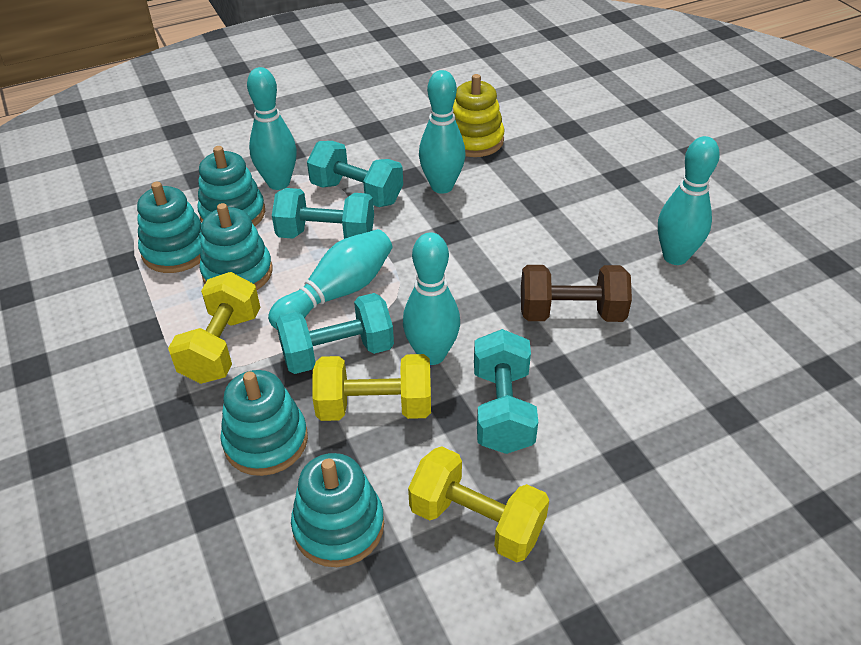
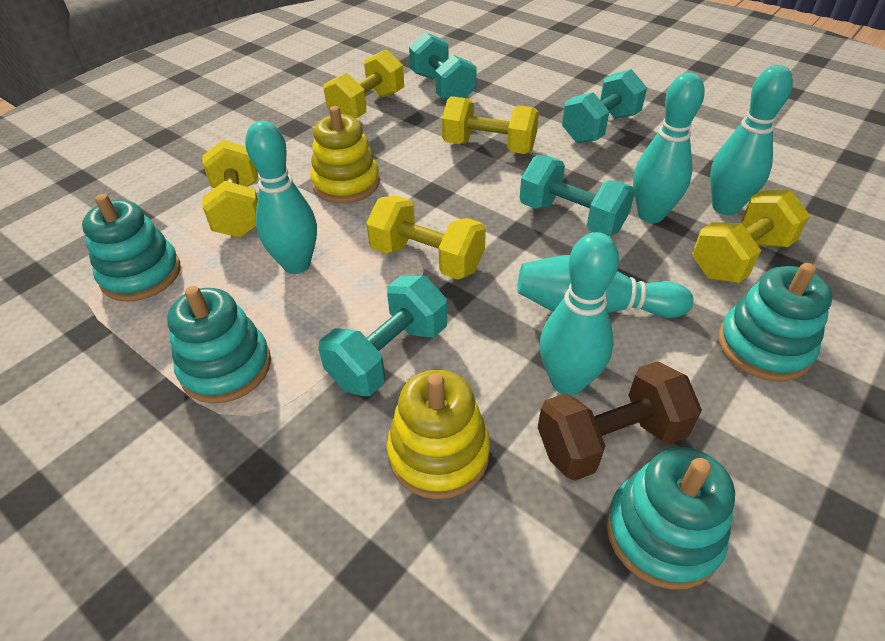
turquoise stacking toy: 5 -> 4
yellow dumbbell: 3 -> 5
yellow stacking toy: 1 -> 2

